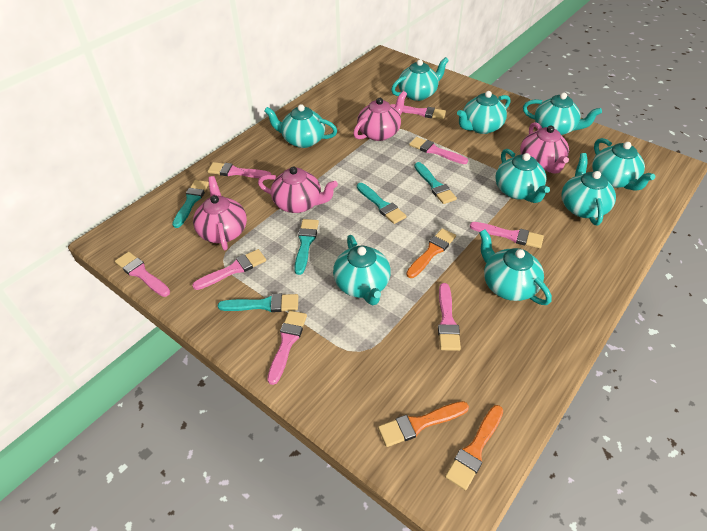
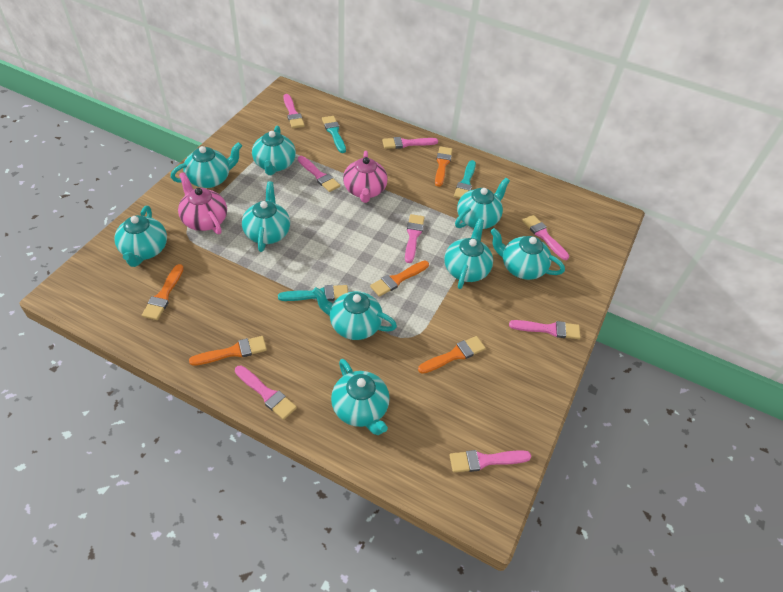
orange brush: 3 -> 5
pink teapot: 4 -> 2
turquoise brush: 5 -> 3

